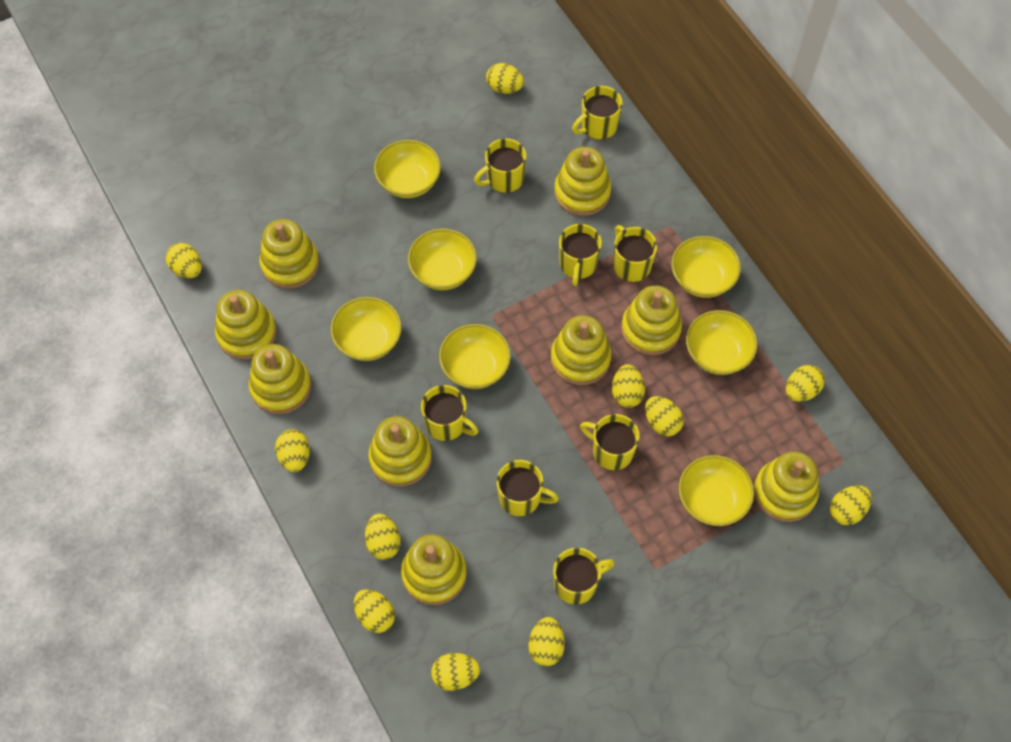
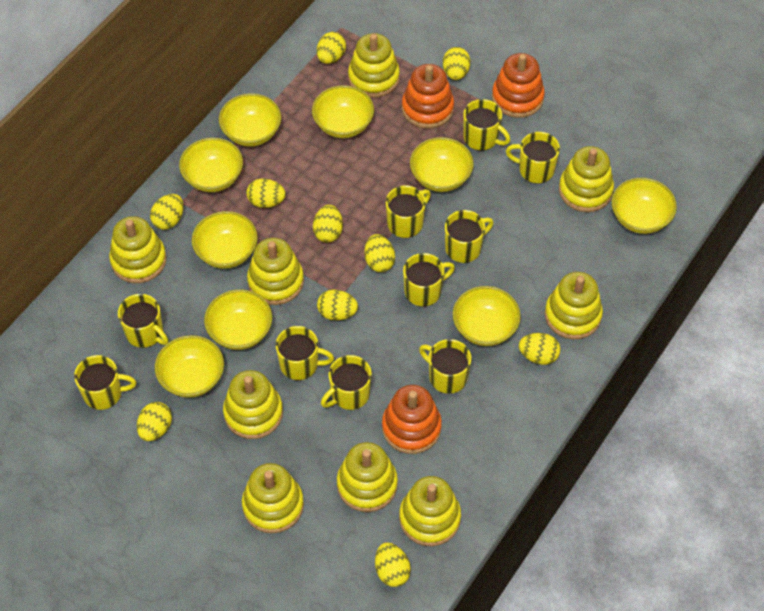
orange stacking toy: 0 -> 3
yellow bowl: 7 -> 9
yellow egg: 11 -> 10
yellow mug: 8 -> 10

